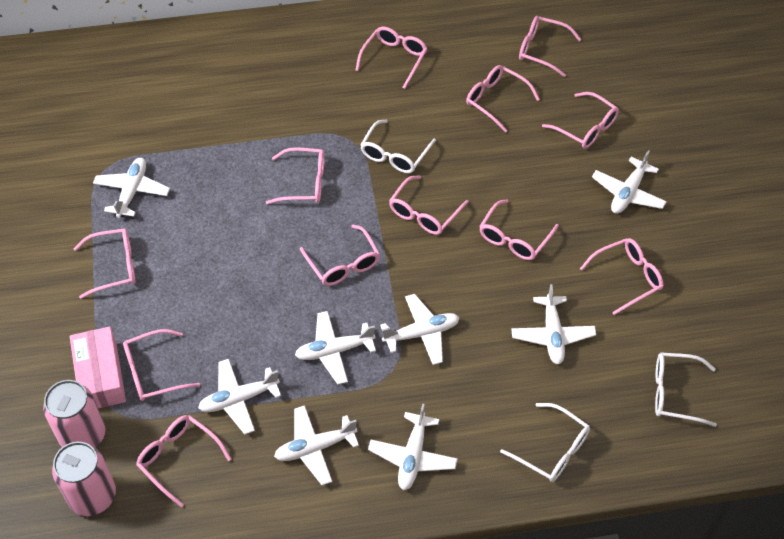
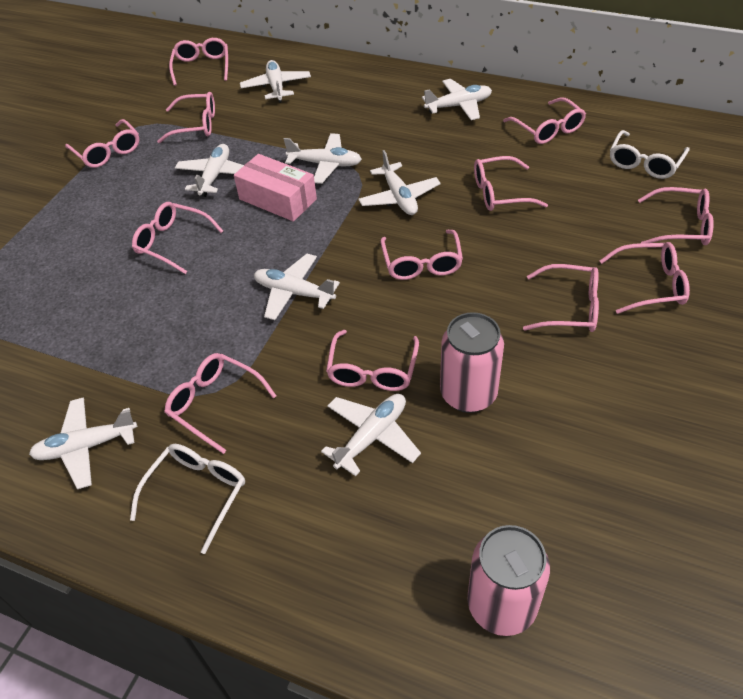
white glasses: 3 -> 2

